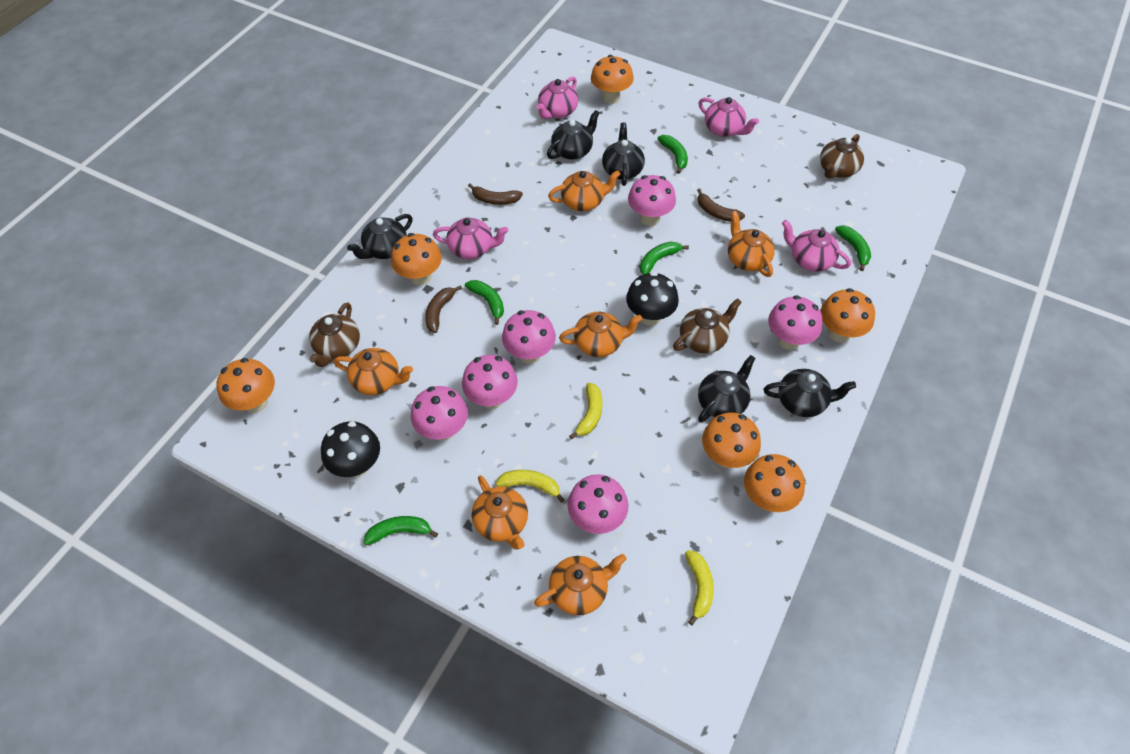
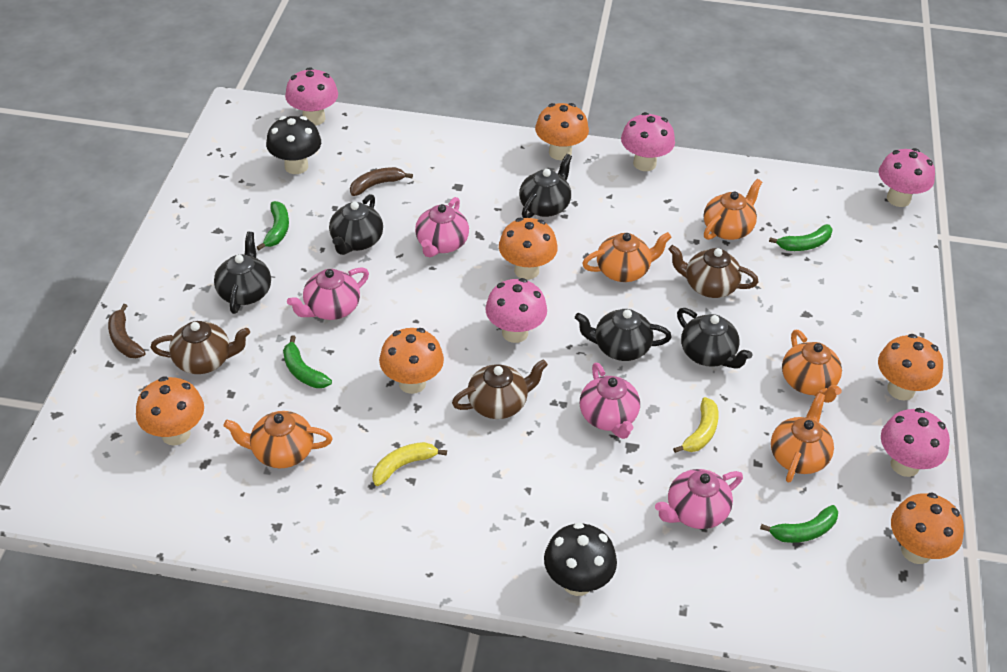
brown banana: 3 -> 2
green banana: 5 -> 4
orange teapot: 6 -> 5
pink mushroom: 6 -> 5
yellow banana: 3 -> 2

